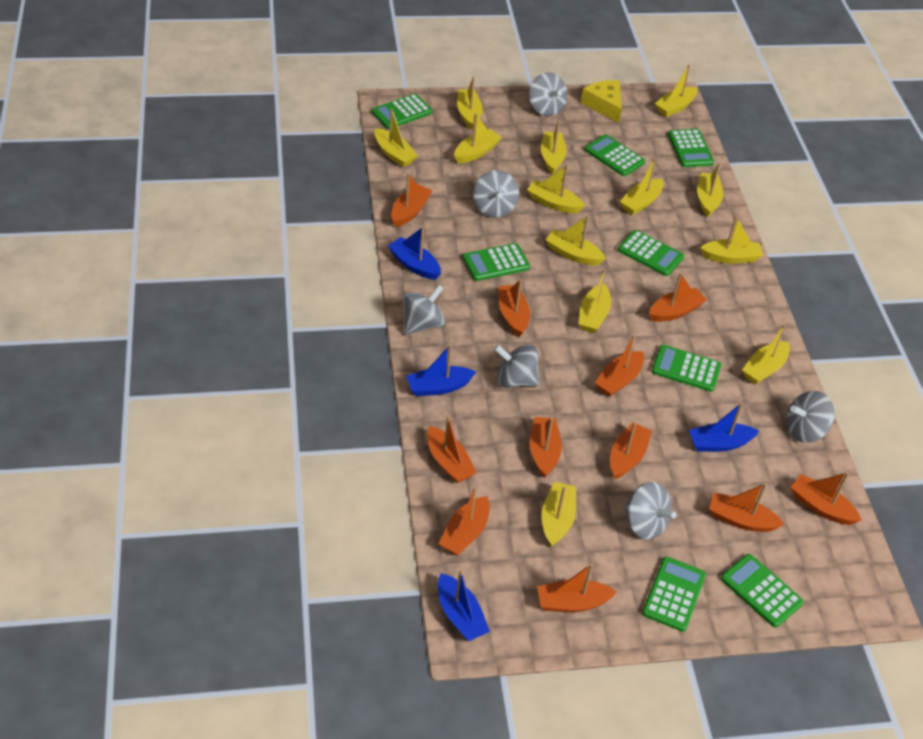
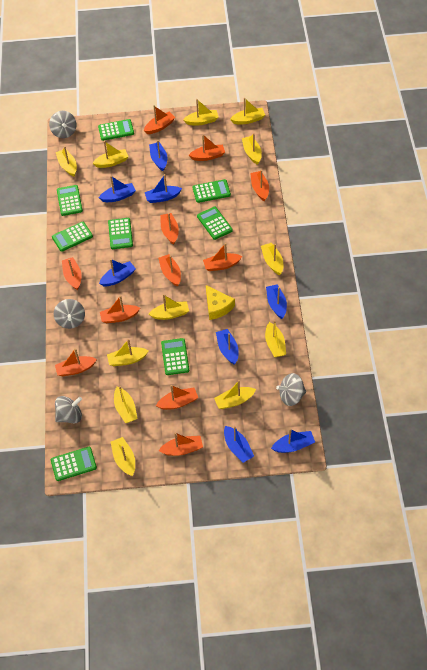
blue boat: 4 -> 8
grey spinning top: 6 -> 4
yellow boat: 13 -> 12

